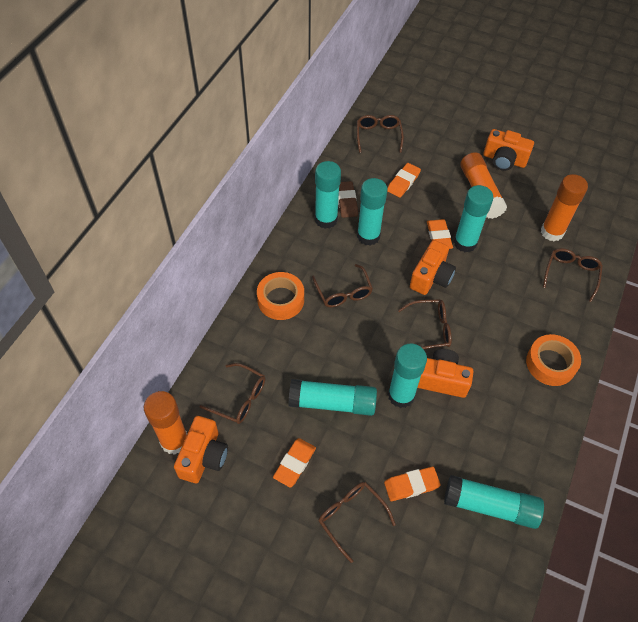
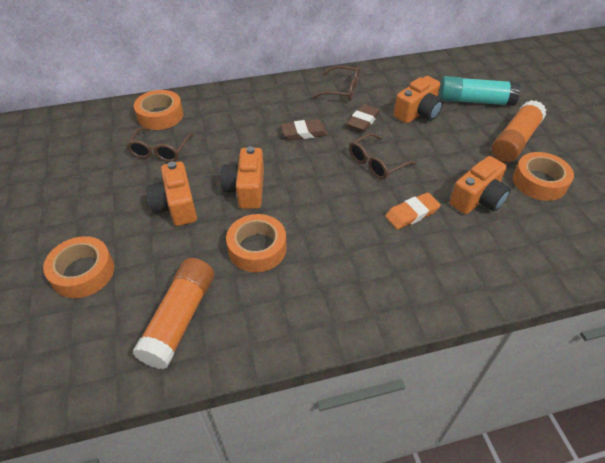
brown eraser: 1 -> 2
brown glasses: 6 -> 3
orange eraser: 4 -> 1
orange glue stick: 3 -> 2
orange tape: 2 -> 4
turquoise glue stick: 6 -> 1

